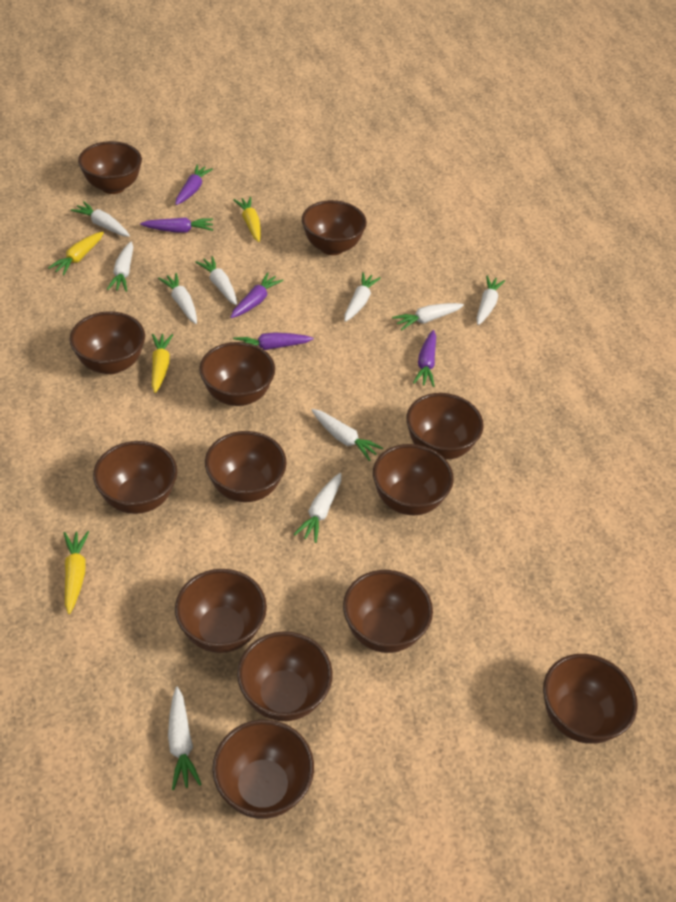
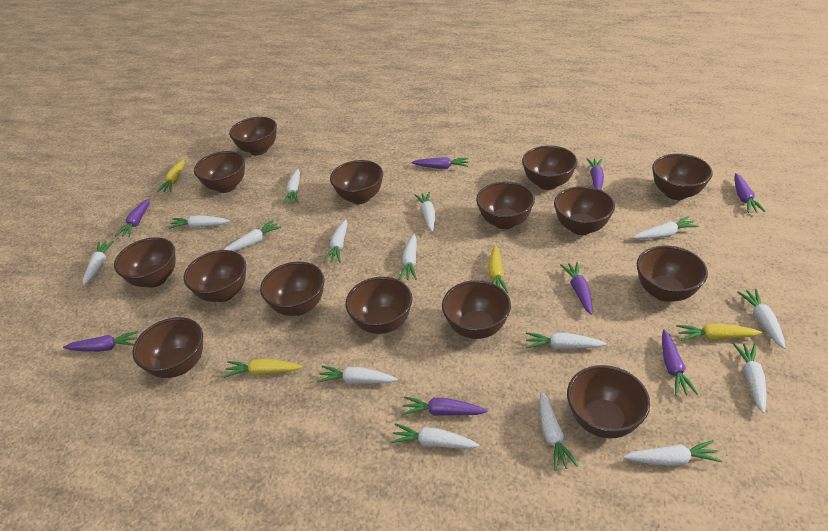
brown bowl: 13 -> 15
purple carrot: 5 -> 8
white carrot: 10 -> 15

